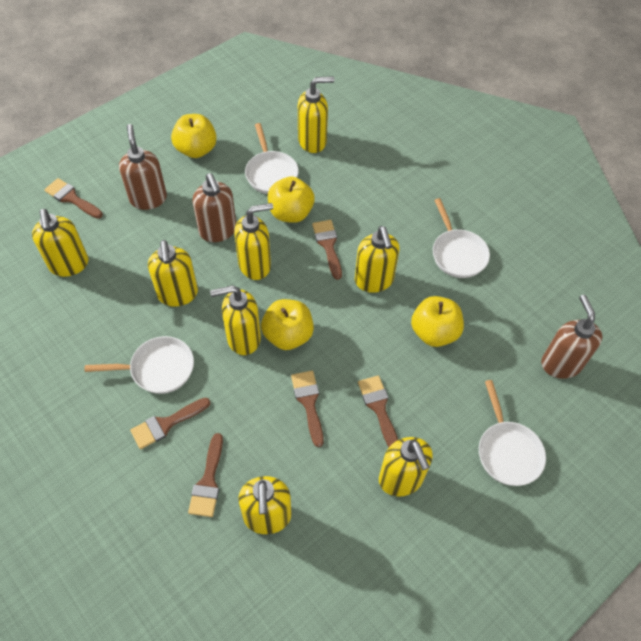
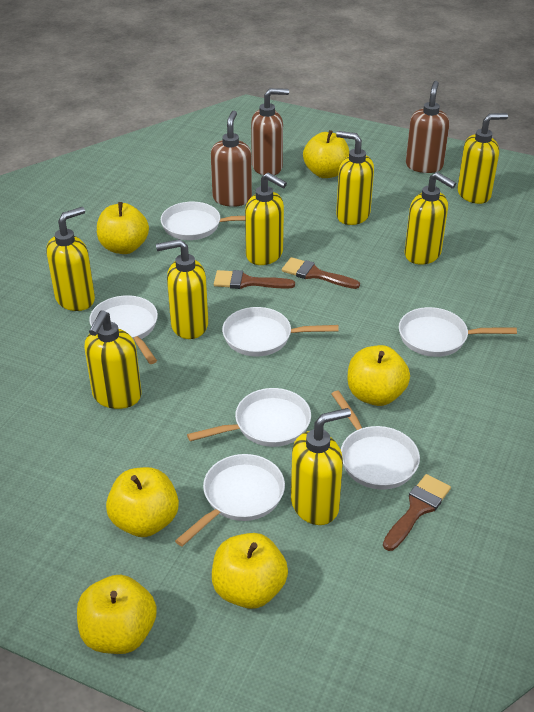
brown brush: 6 -> 3
white pan: 4 -> 7
yellow apple: 4 -> 6

